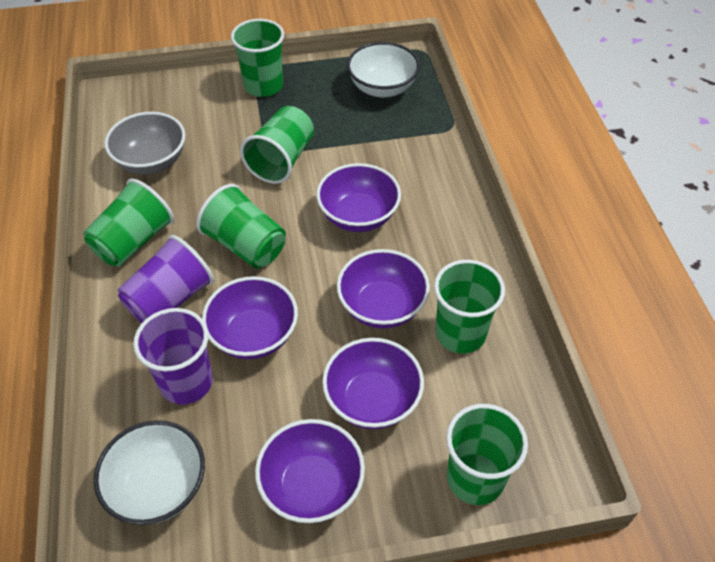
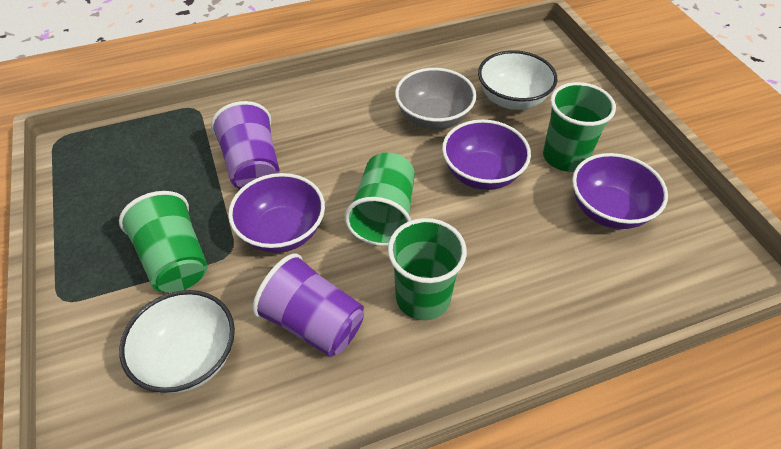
green cup: 6 -> 4
purple bowl: 5 -> 3

